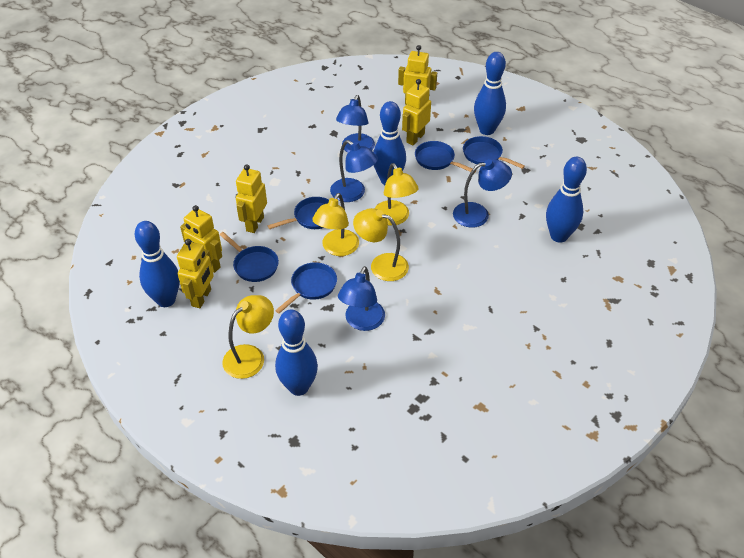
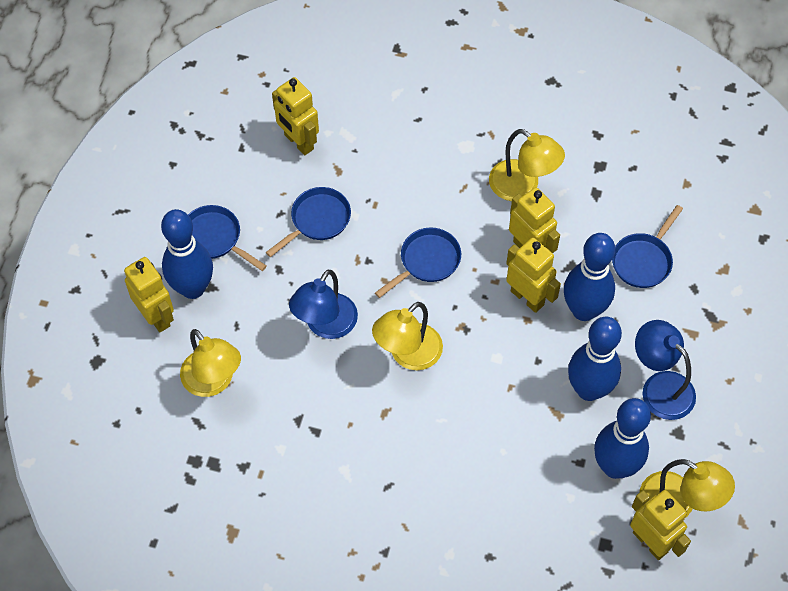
blue bowling pin: 5 -> 4
blue lamp: 4 -> 2
blue pan: 5 -> 4

